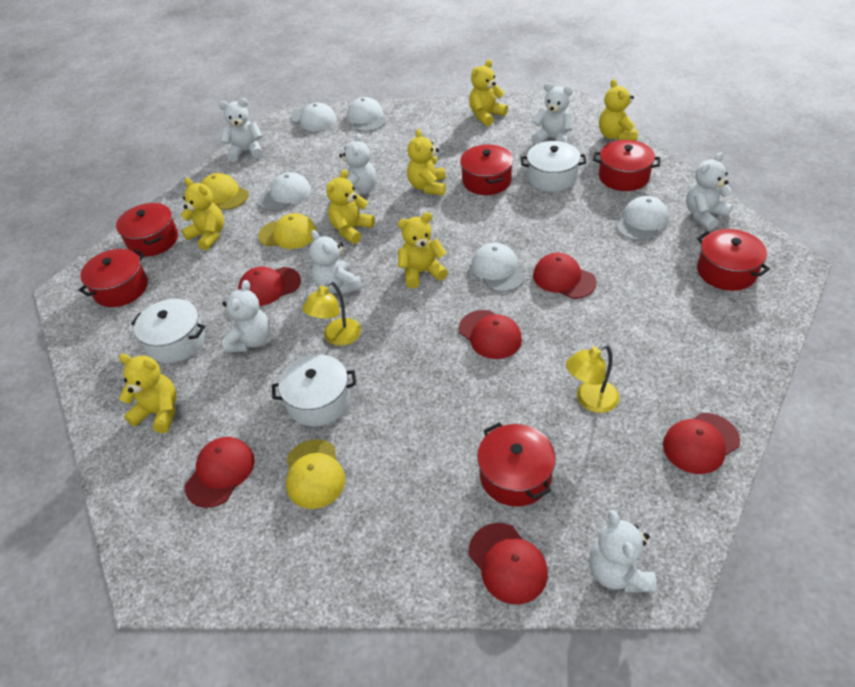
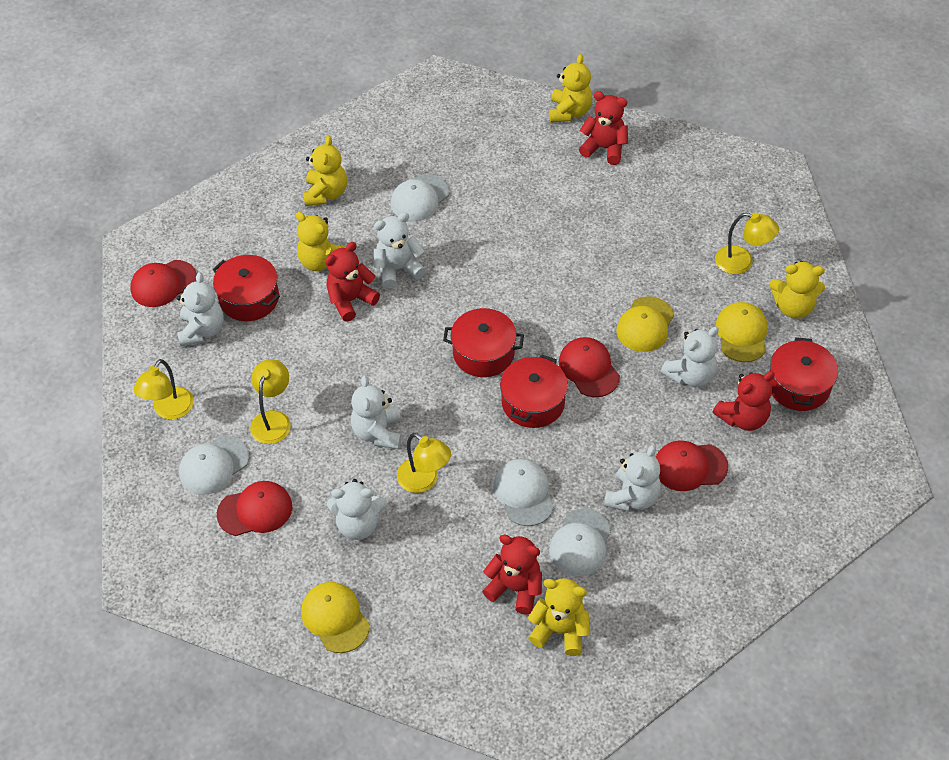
red cap: 6 -> 4
red pot: 6 -> 4
red teddy bear: 0 -> 4
white cap: 5 -> 4
white pot: 3 -> 0
white teddy bear: 7 -> 6
yellow lamp: 2 -> 4
yellow teddy bear: 7 -> 5

